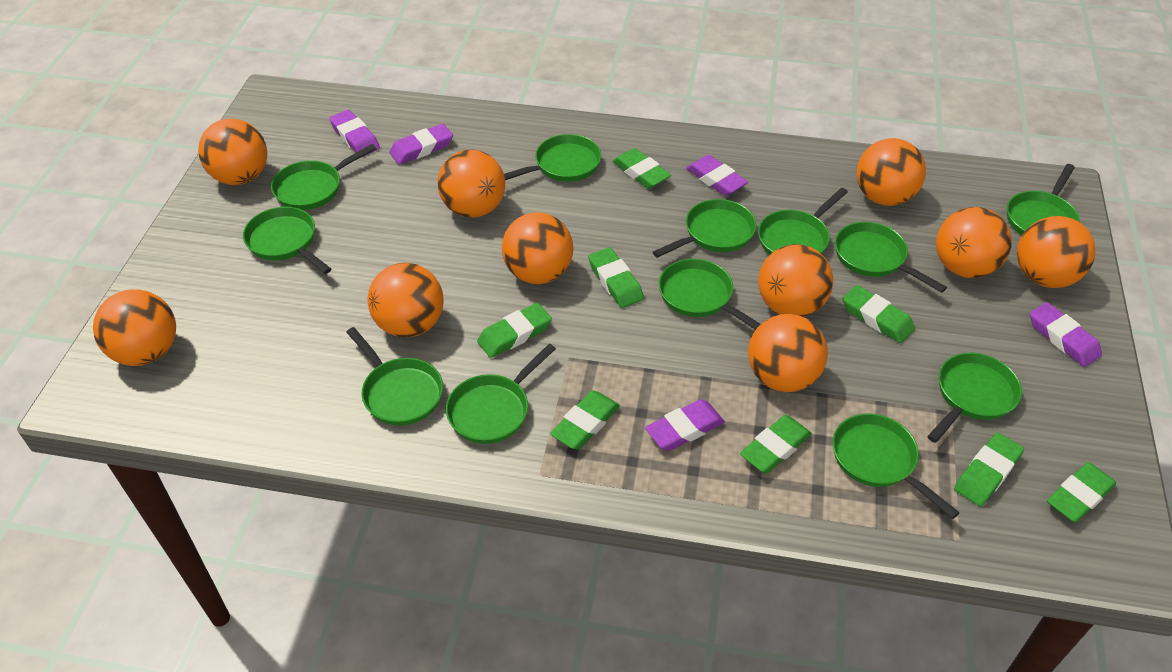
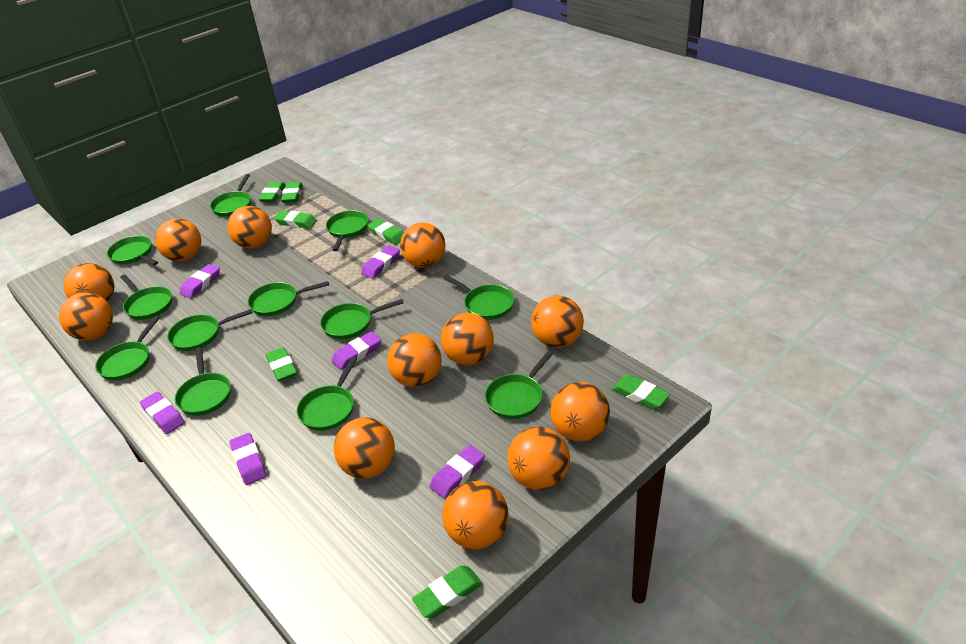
green eraser: 8 -> 7
orange ball: 10 -> 12
purple eraser: 5 -> 6

